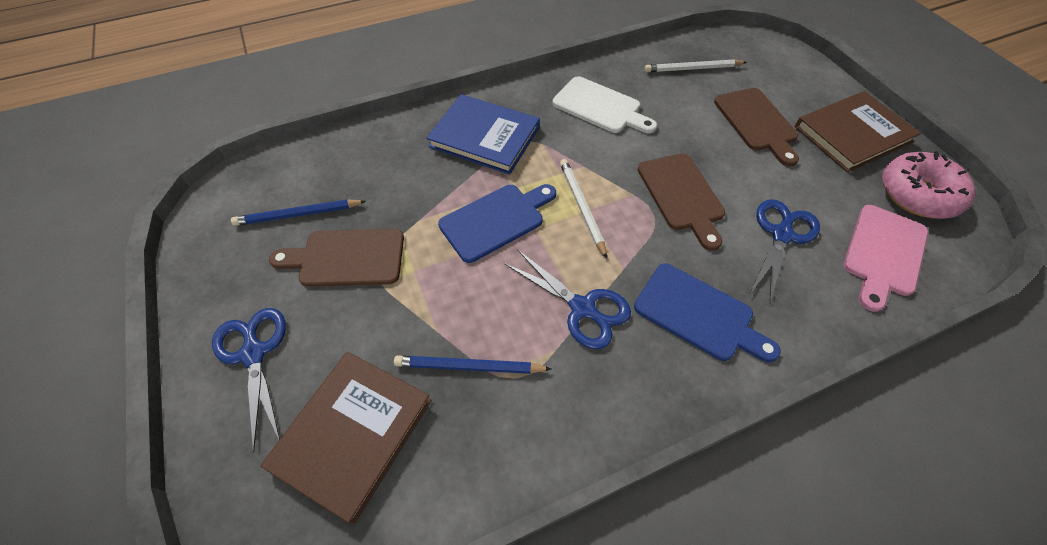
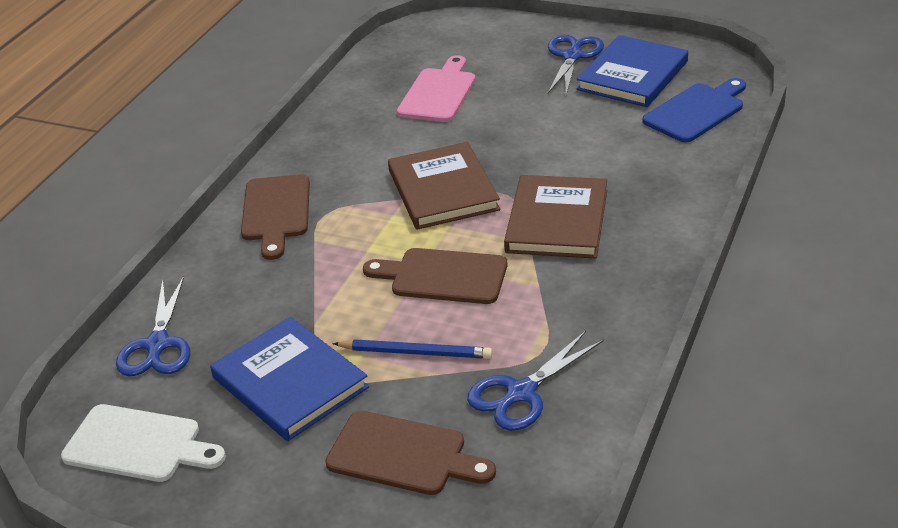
blue book: 1 -> 2
blue cutting board: 2 -> 1
blue pencil: 2 -> 1
pink donut: 1 -> 0
white pencil: 2 -> 0

